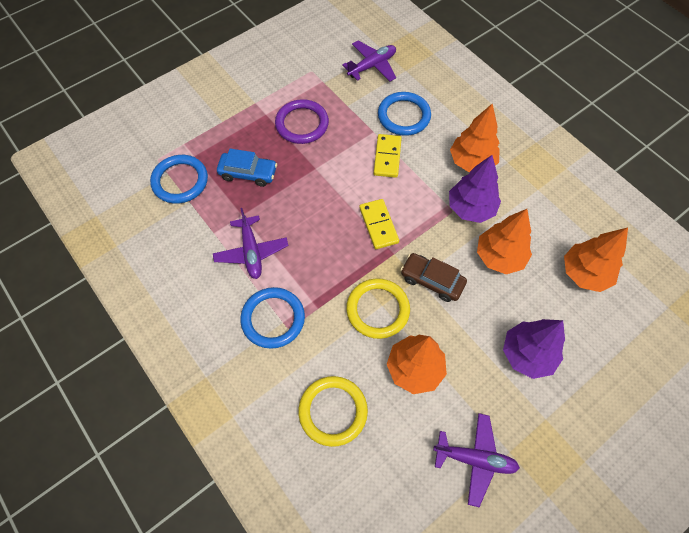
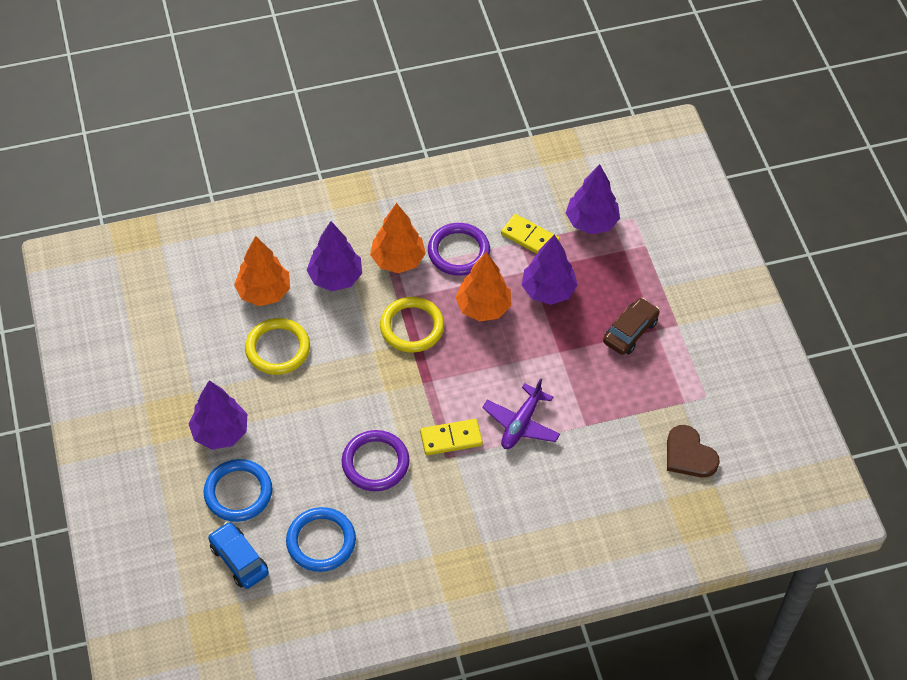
blue ring: 3 -> 2
brown heart: 0 -> 1
orange tree: 4 -> 3
purple plane: 3 -> 1
purple ring: 1 -> 2
purple tree: 2 -> 4

